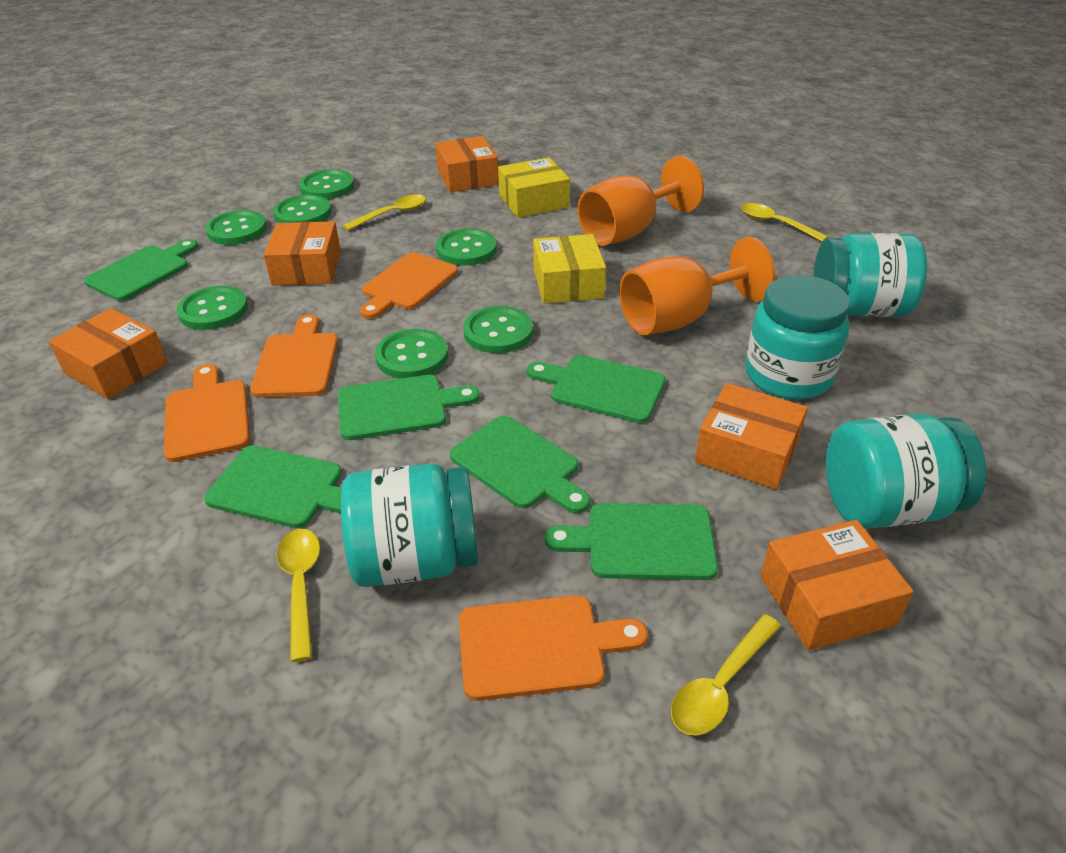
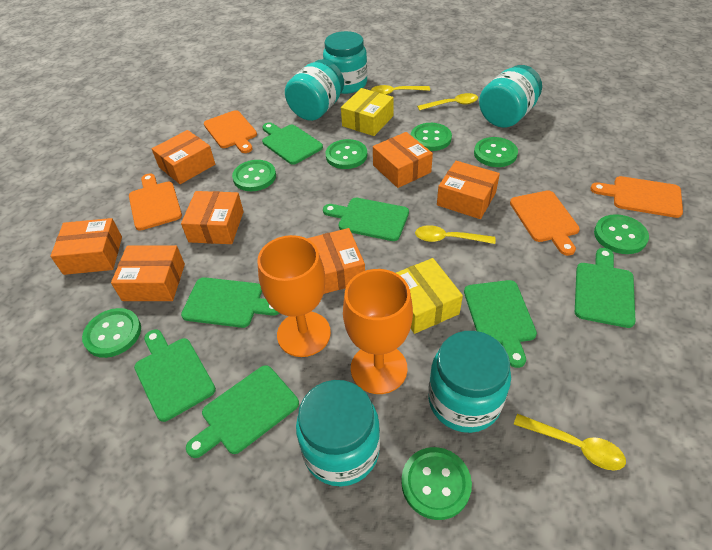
green cutting board: 6 -> 7
orange box: 5 -> 7
turquoise jar: 4 -> 5

